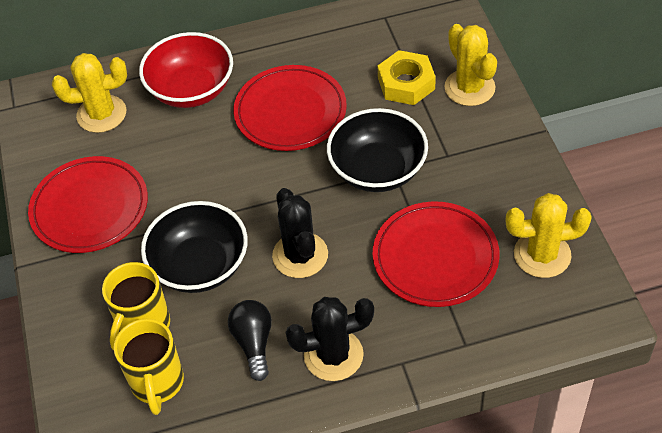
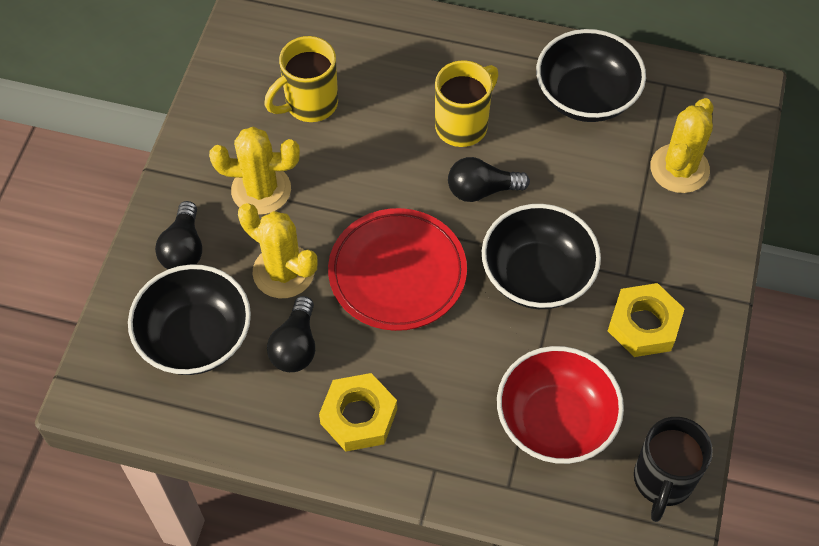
black bowl: 2 -> 3
black cactus: 2 -> 0
black light bulb: 1 -> 3
black mug: 0 -> 1
red plate: 3 -> 1
yellow nut: 1 -> 2

